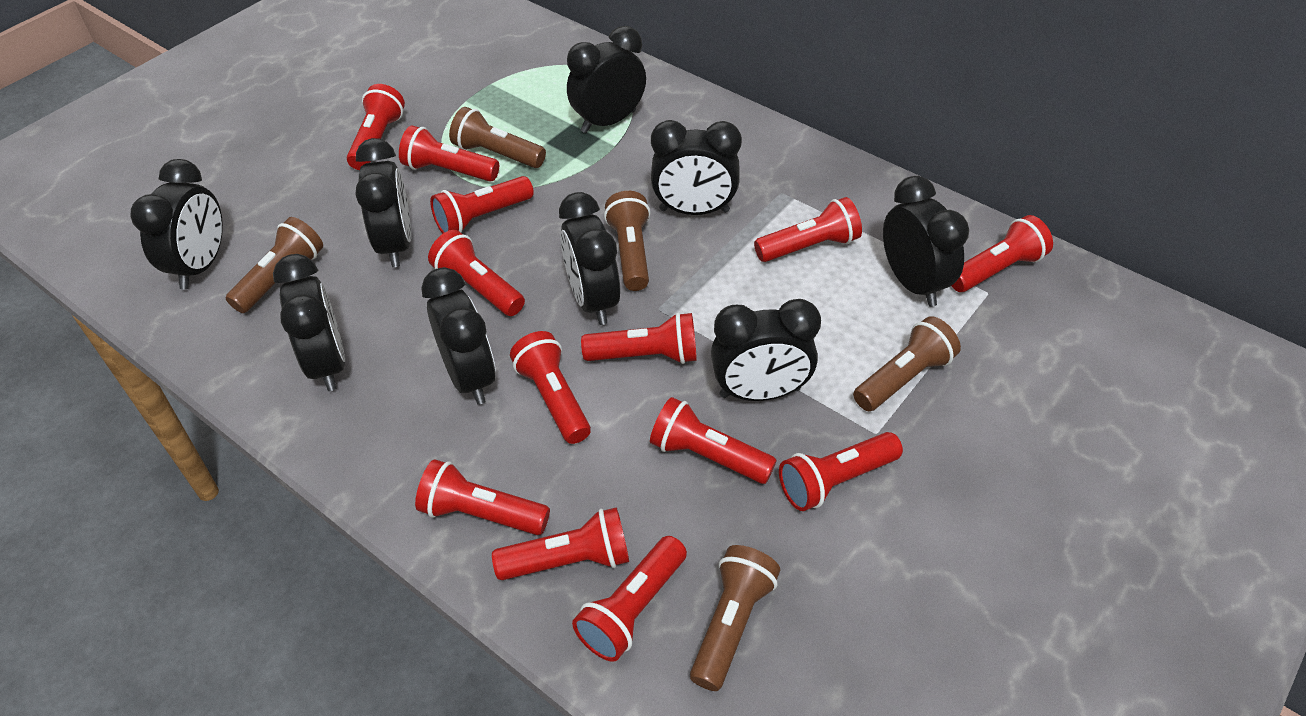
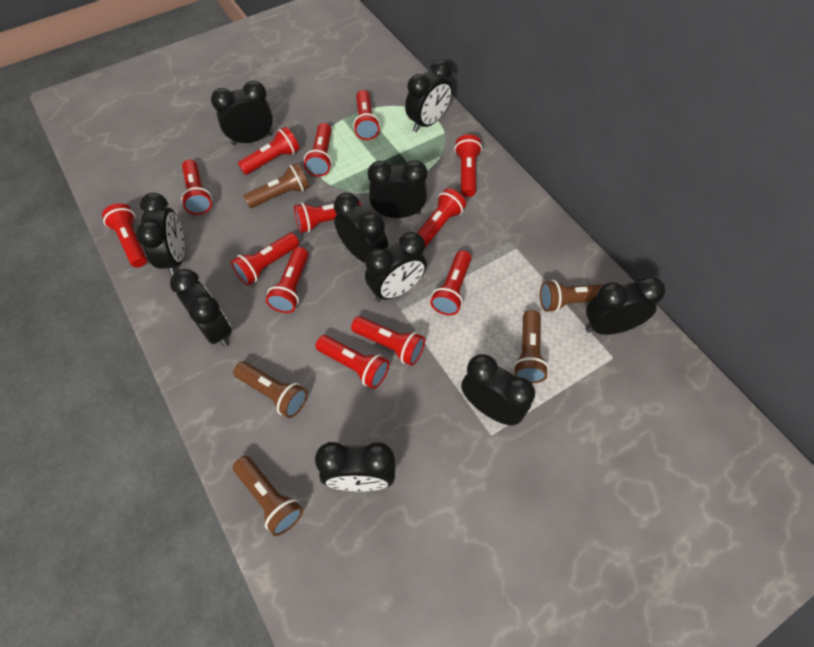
black clock: 9 -> 10

